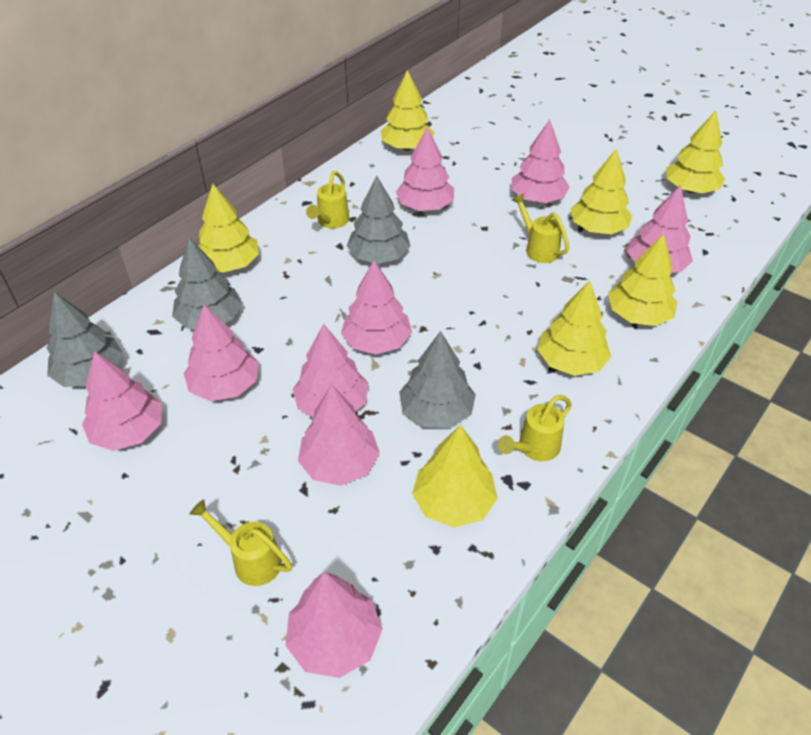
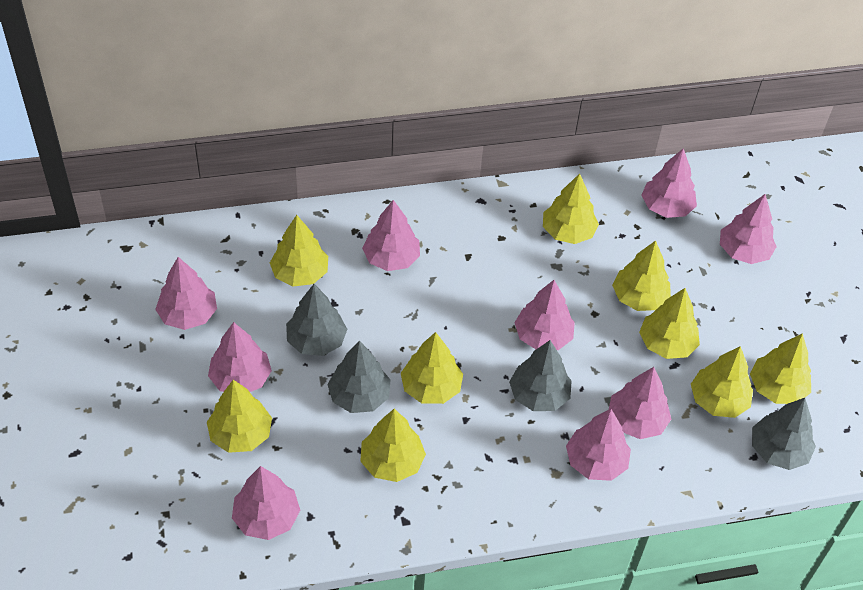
yellow tree: 7 -> 9
yellow watering can: 4 -> 0

